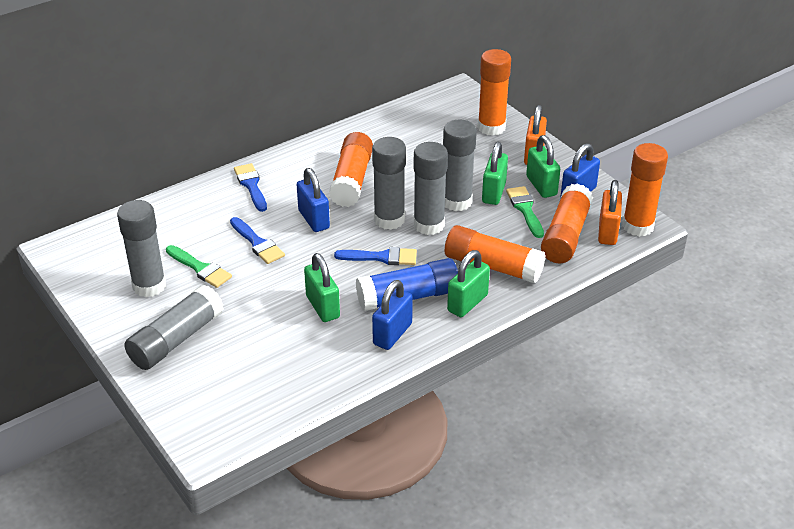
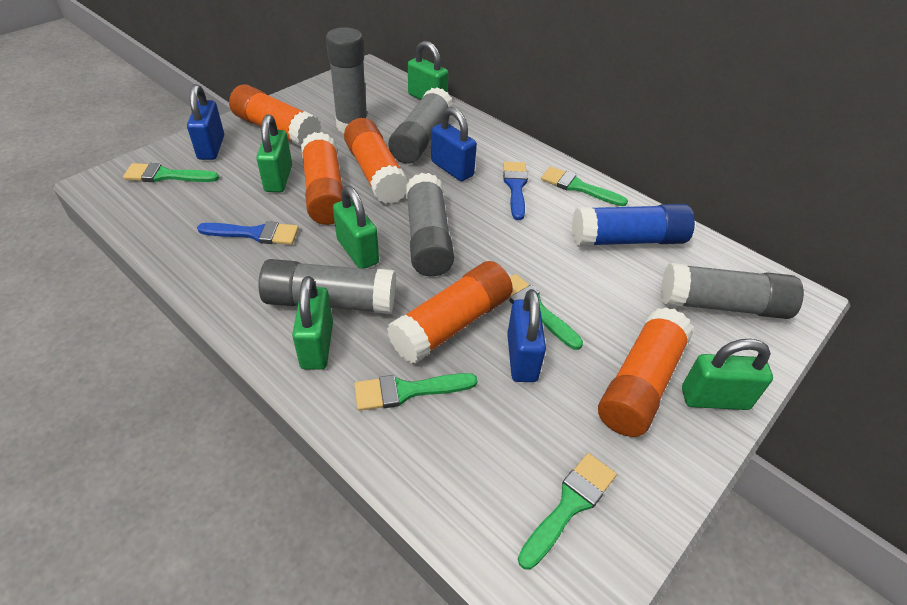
blue brush: 3 -> 2
green brush: 2 -> 5
green padlock: 4 -> 5
orange padlock: 2 -> 0

